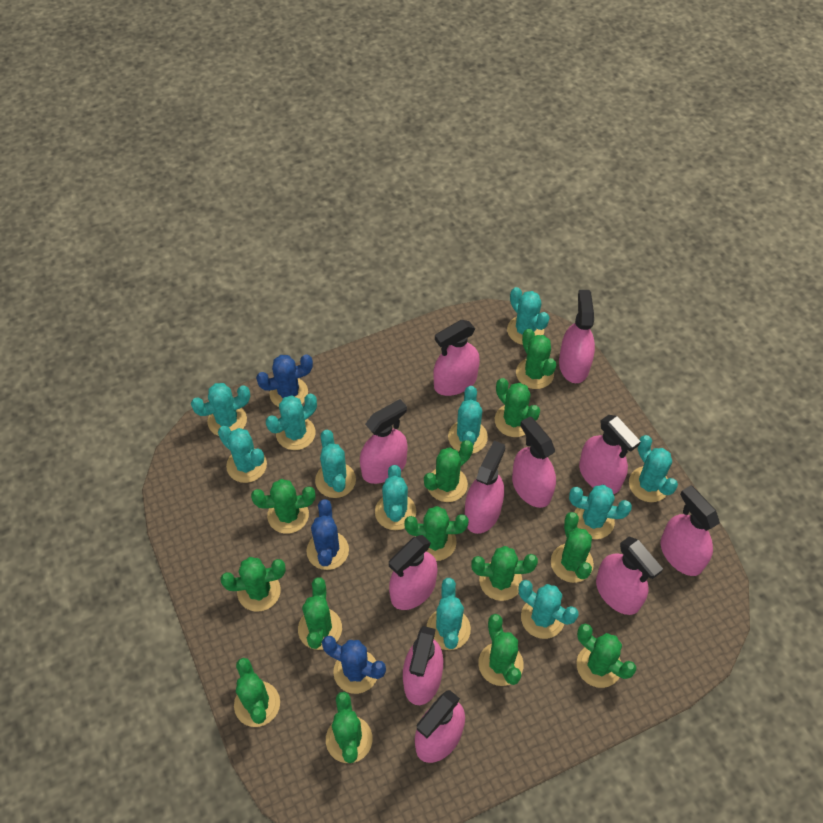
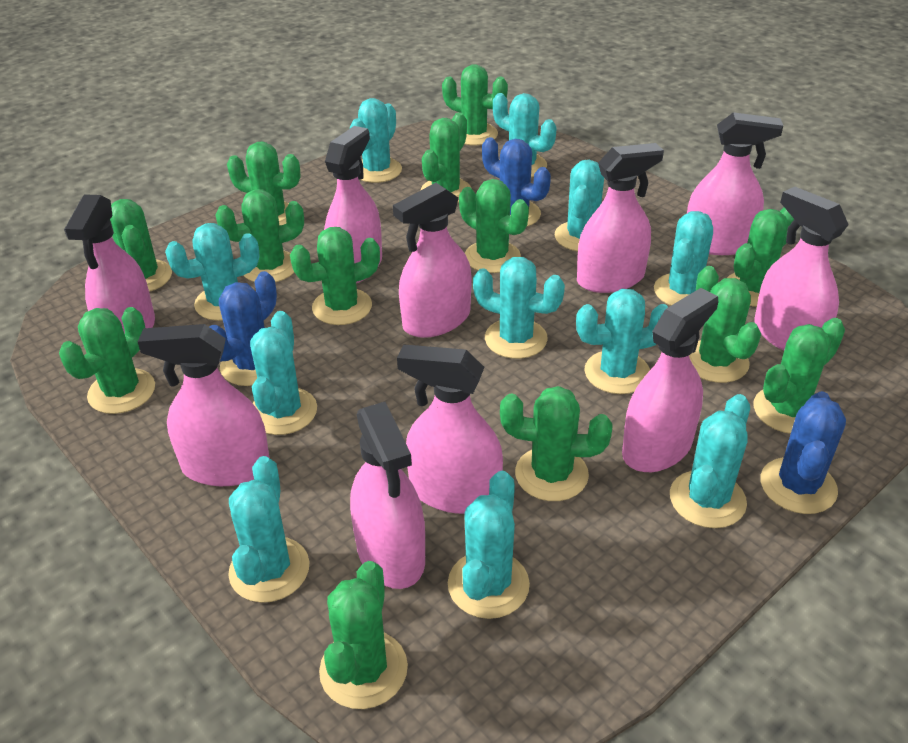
pink spray bottle: 11 -> 10

